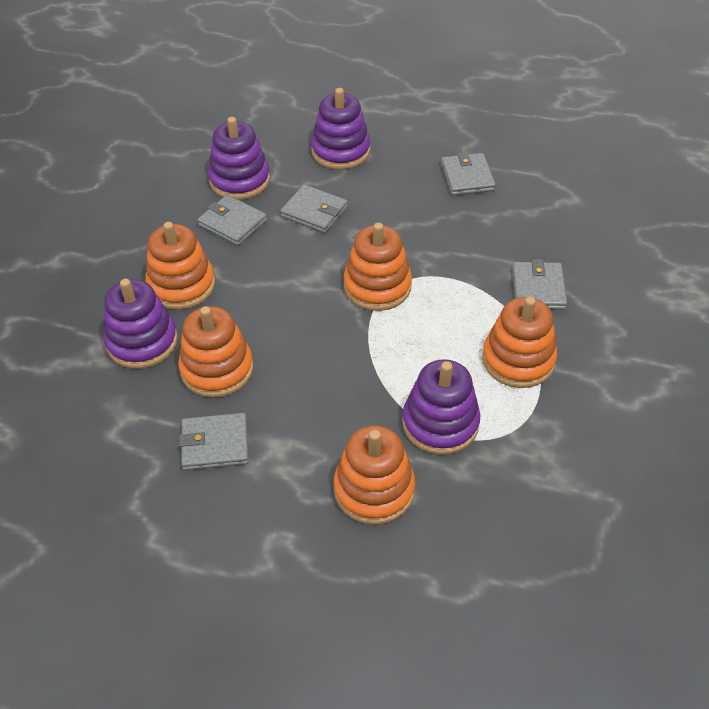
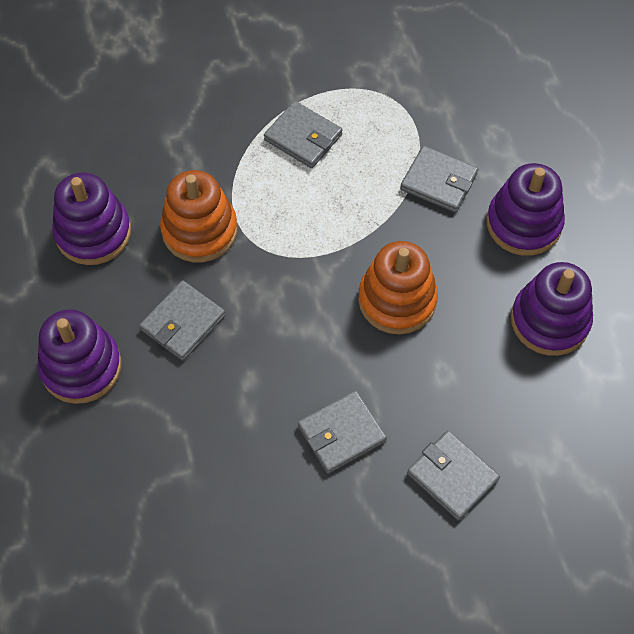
orange stacking toy: 5 -> 2

